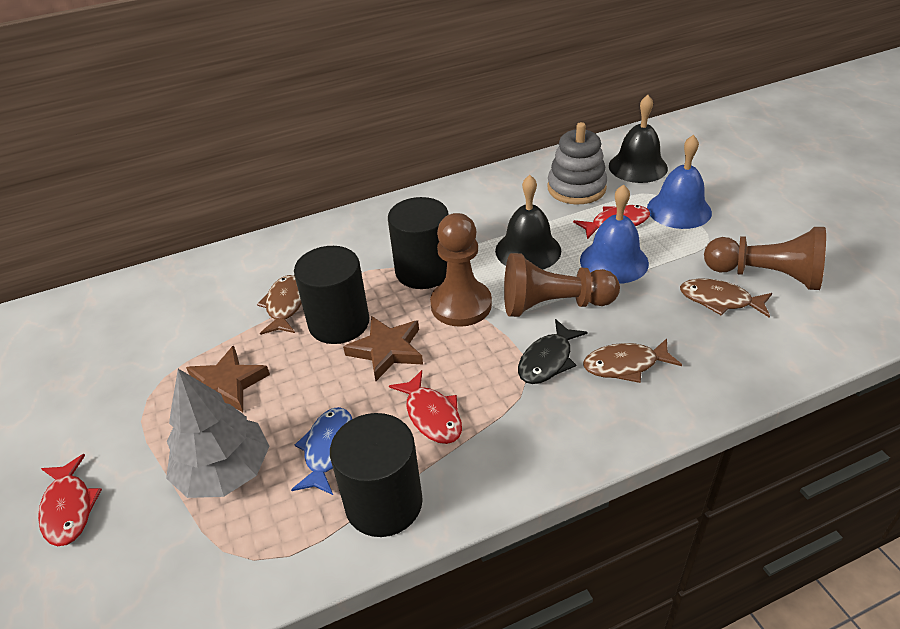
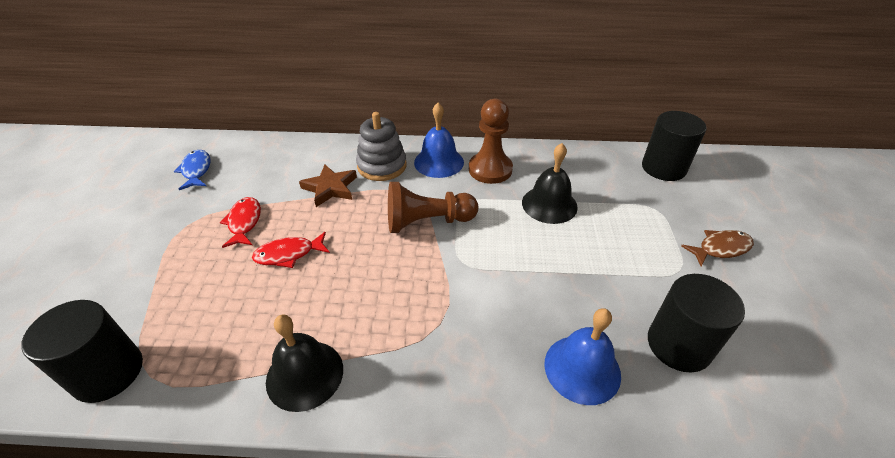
black fish: 1 -> 0
brown fish: 3 -> 1
brown pawn: 3 -> 2
brown star: 2 -> 1
grey tree: 1 -> 0
red fish: 3 -> 2

